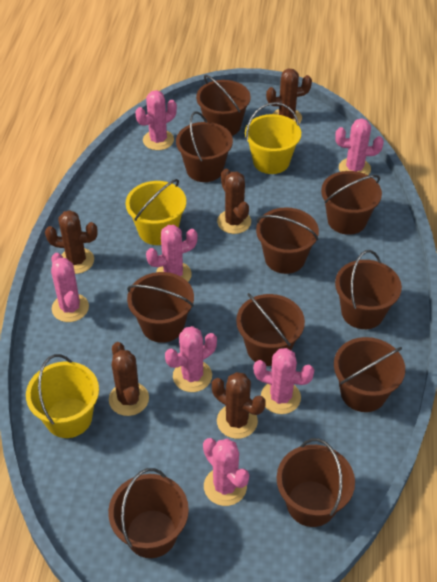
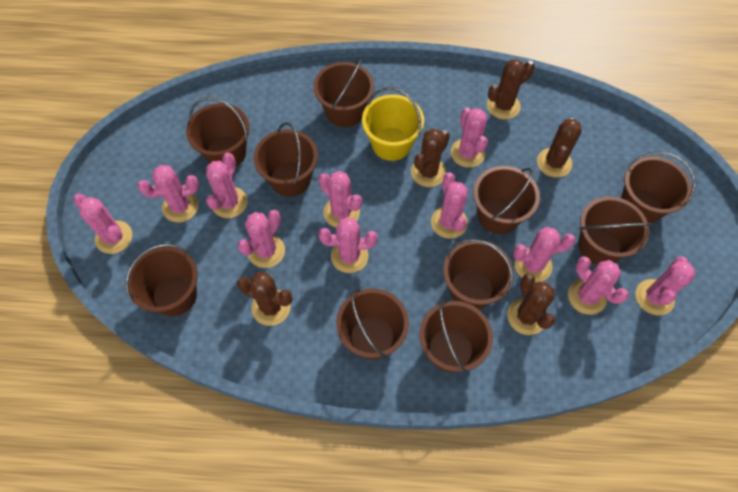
pink cactus: 7 -> 11
yellow bucket: 3 -> 1

